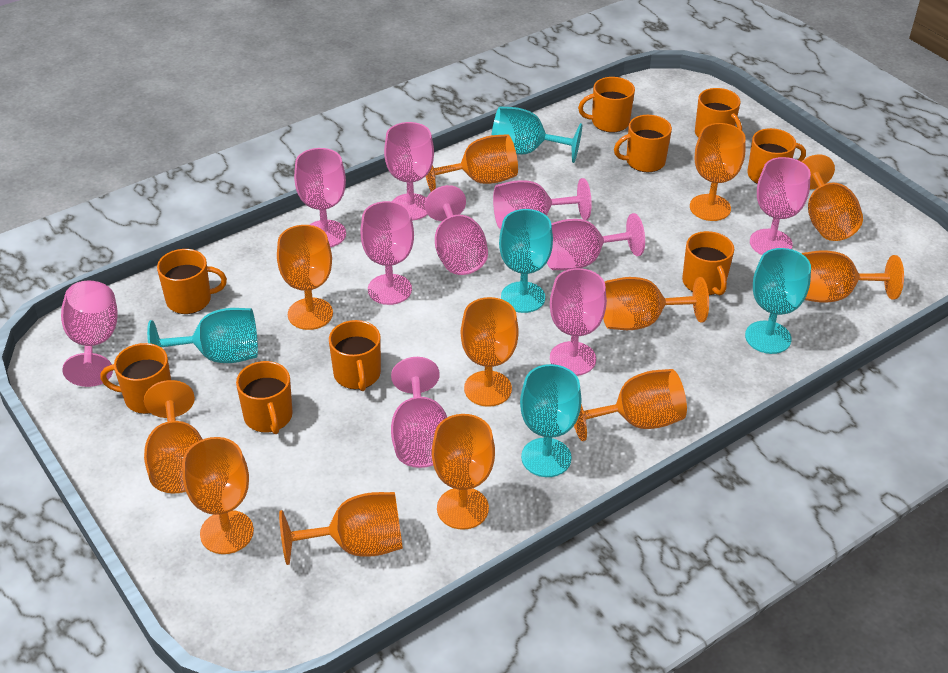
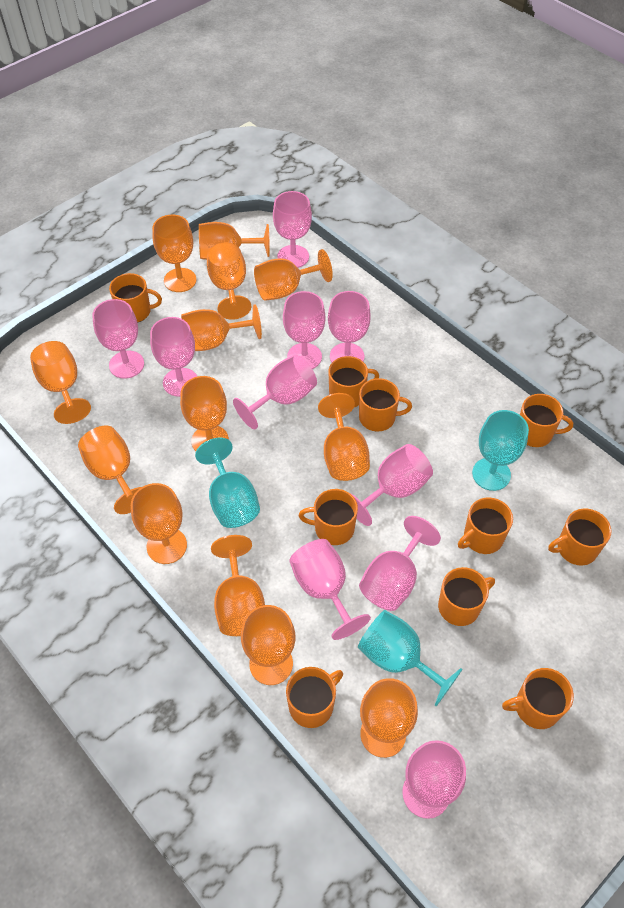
orange goblet: 12 -> 13
orange mug: 9 -> 10
turquoise goblet: 5 -> 3

